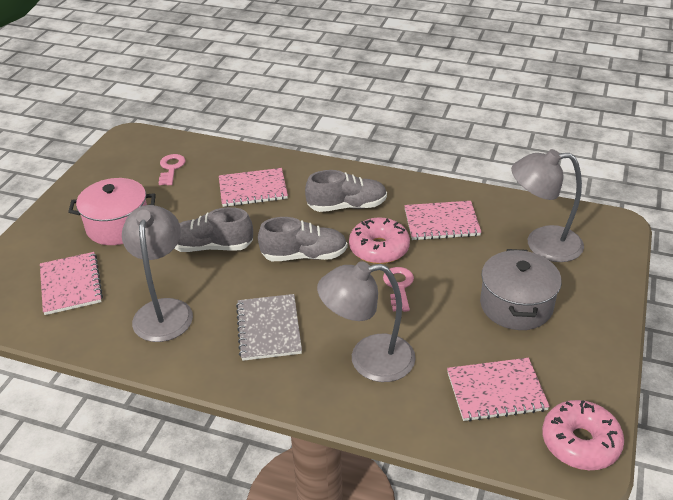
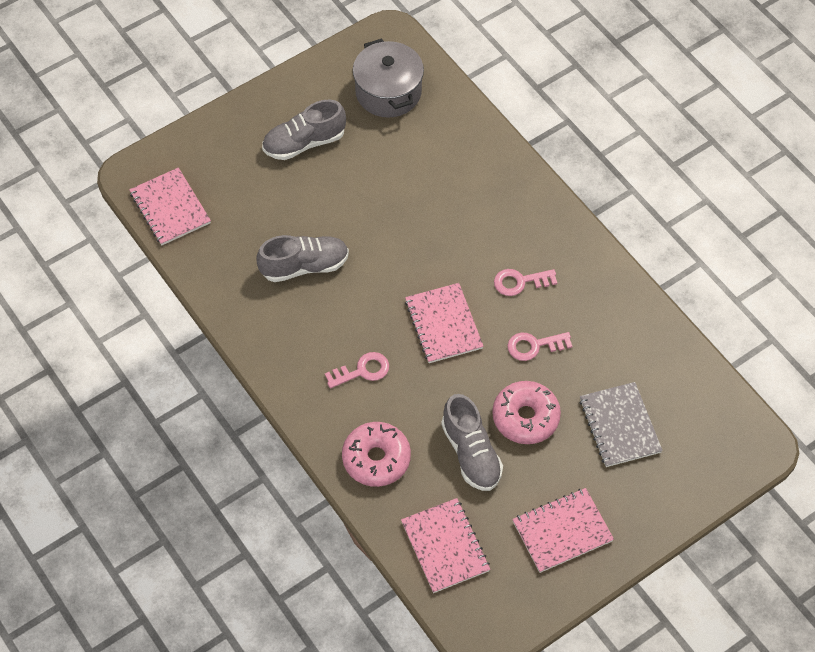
grey lamp: 3 -> 0
pink key: 2 -> 3
pink pot: 1 -> 0

